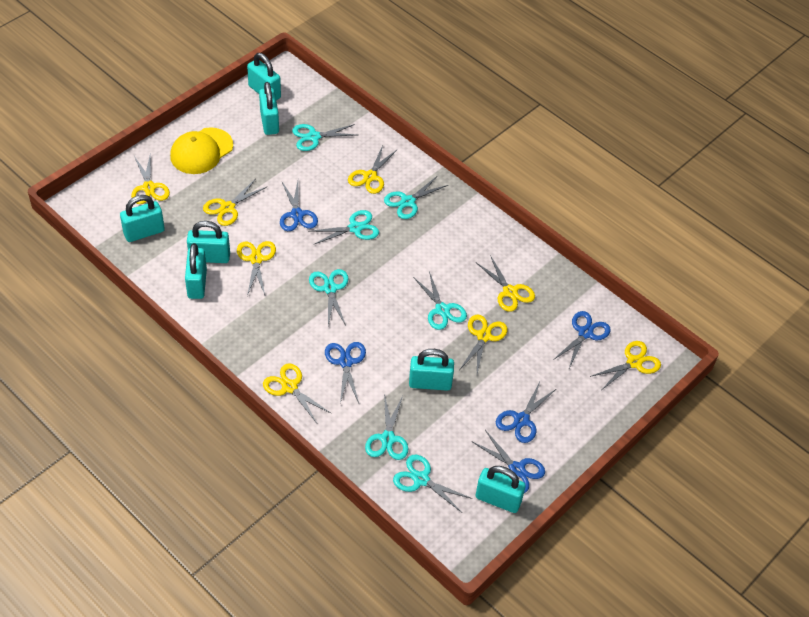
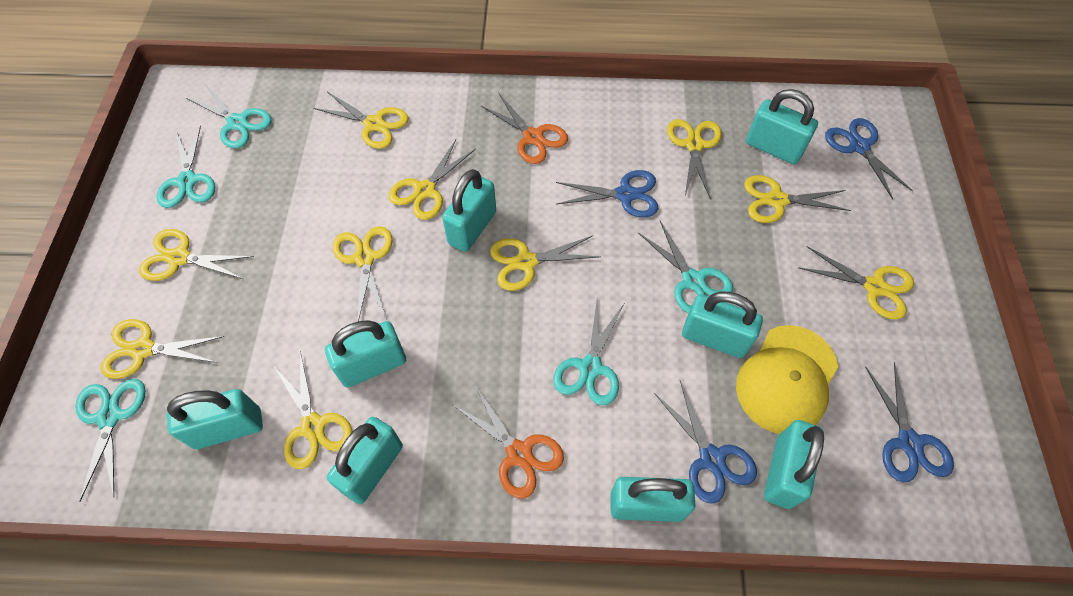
blue scissors: 5 -> 4
orange scissors: 0 -> 2
turquoise padlock: 7 -> 8
turquoise scissors: 7 -> 5
yellow scissors: 8 -> 10

